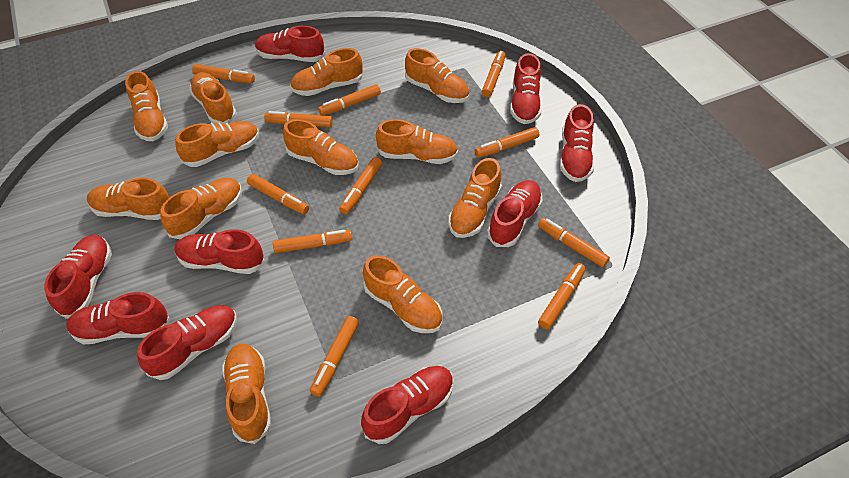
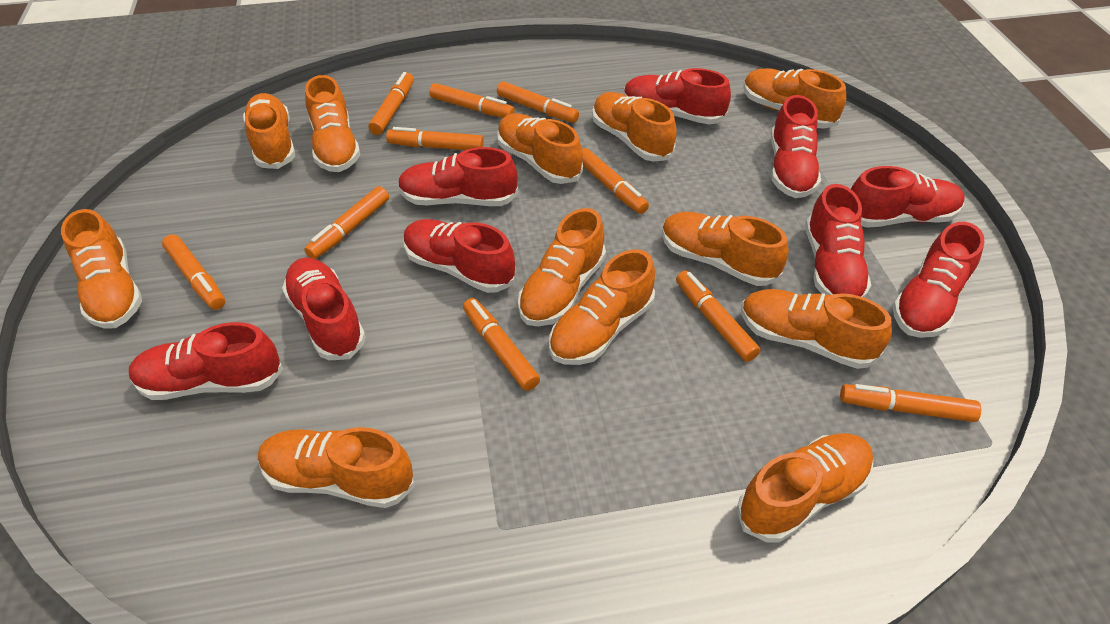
orange marker: 11 -> 10

